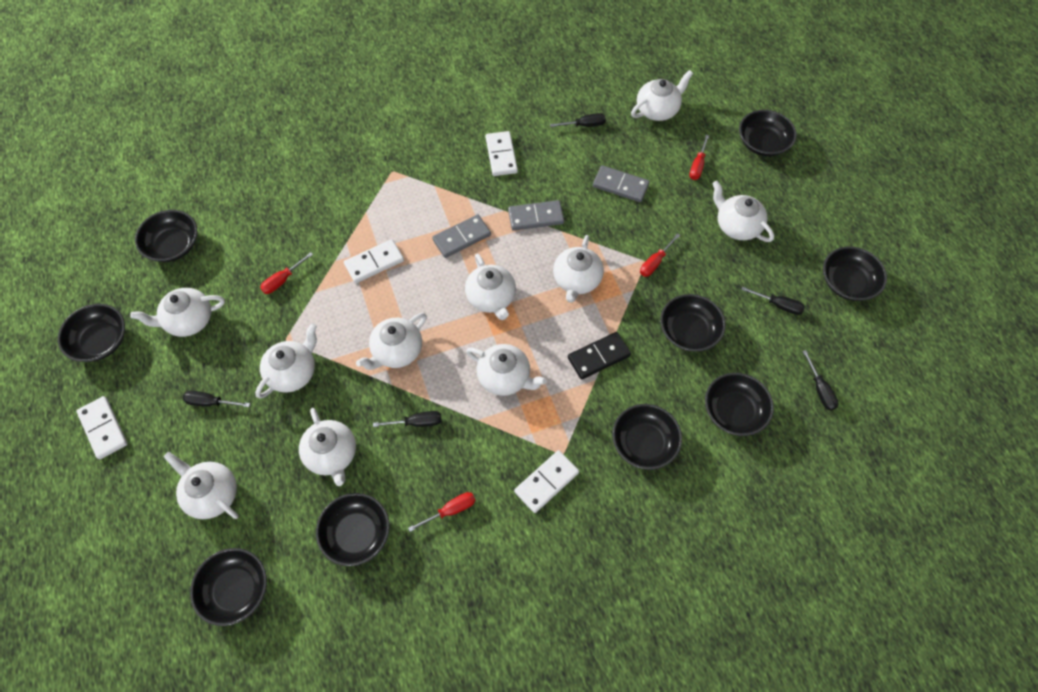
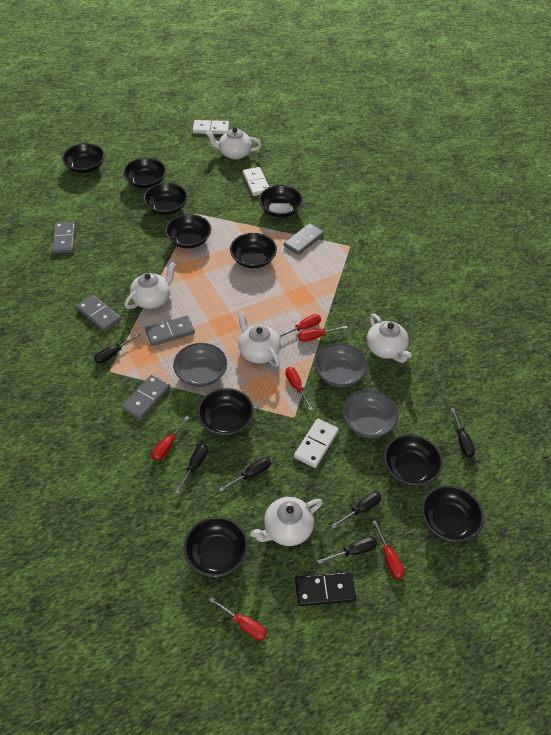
black bowl: 9 -> 10
black screwdriver: 5 -> 6
grey bowl: 0 -> 3
grey domino: 3 -> 5
red screwdriver: 4 -> 6
white domino: 4 -> 3
white teapot: 10 -> 5

